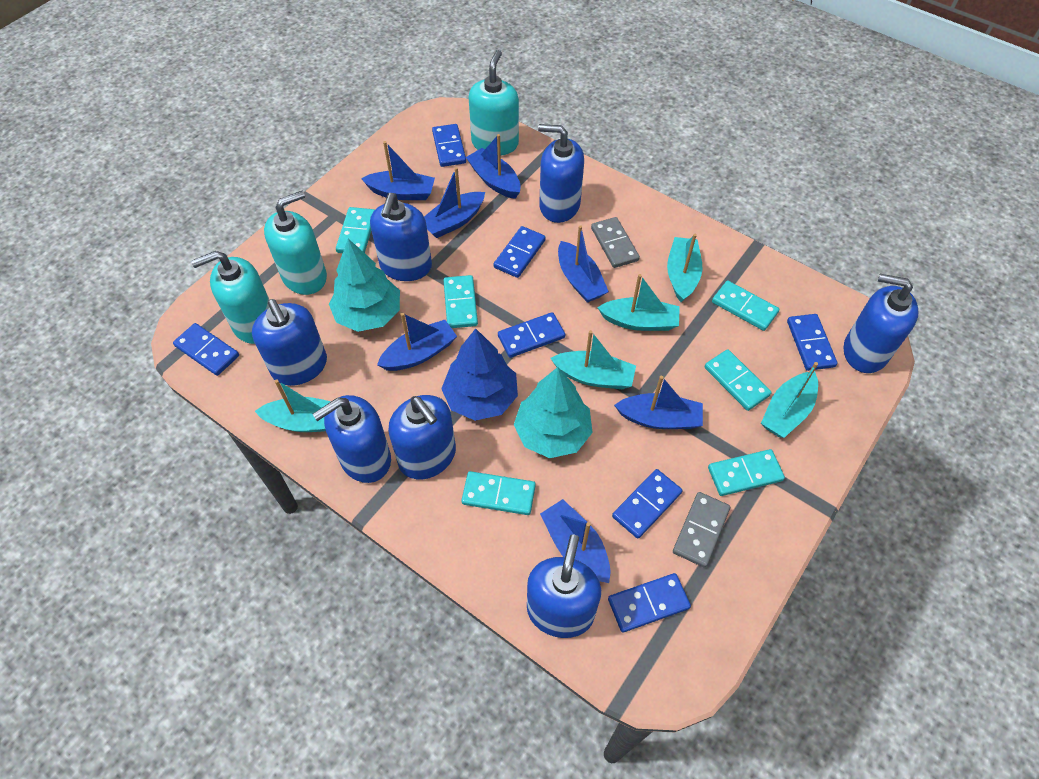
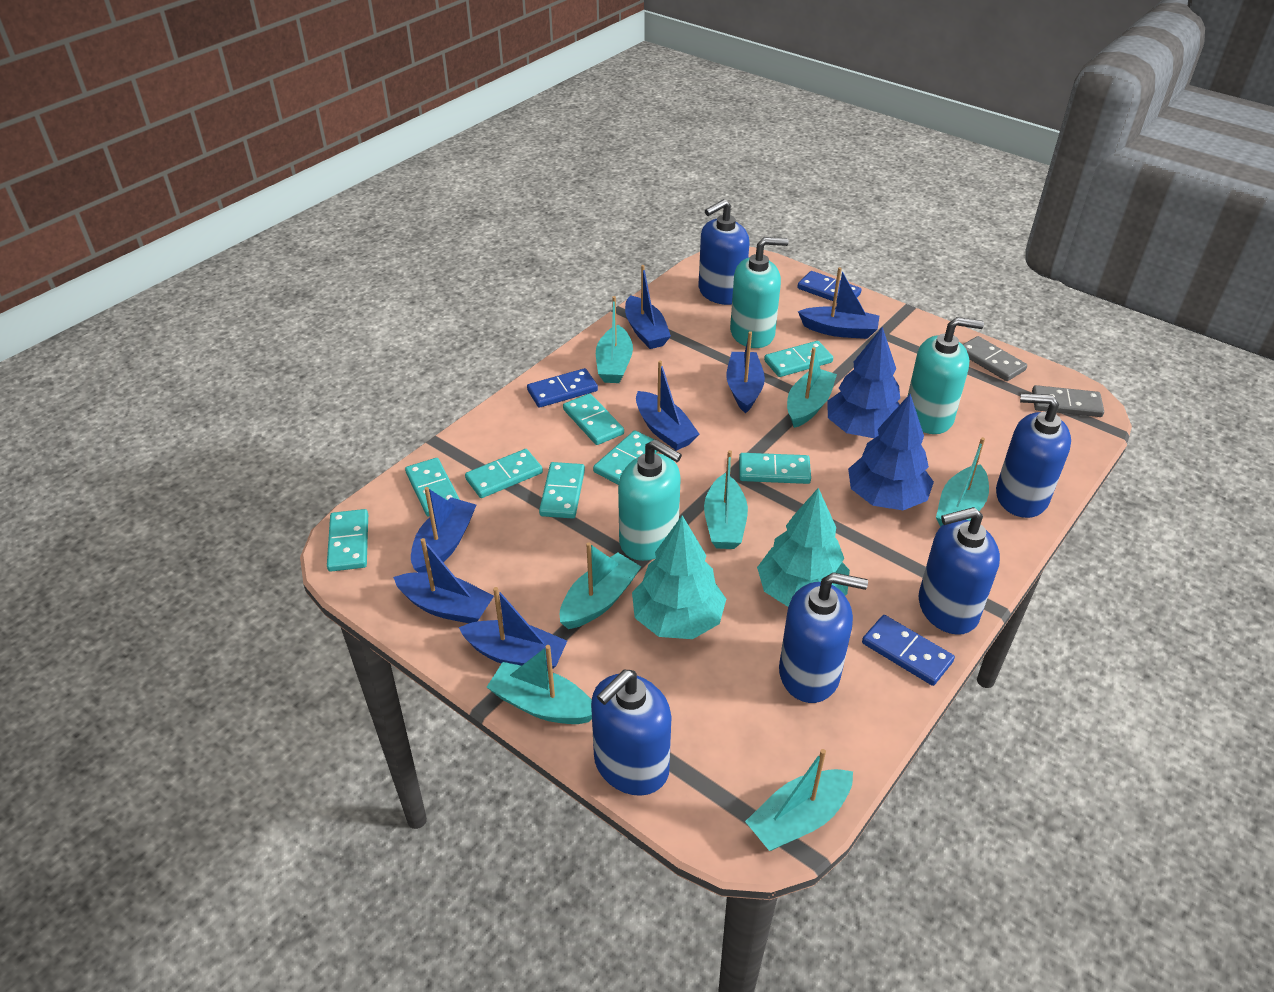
blue domino: 7 -> 3
blue soap dispenser: 7 -> 5
blue tree: 1 -> 2
turquoise boat: 5 -> 7
turquoise domino: 6 -> 8

